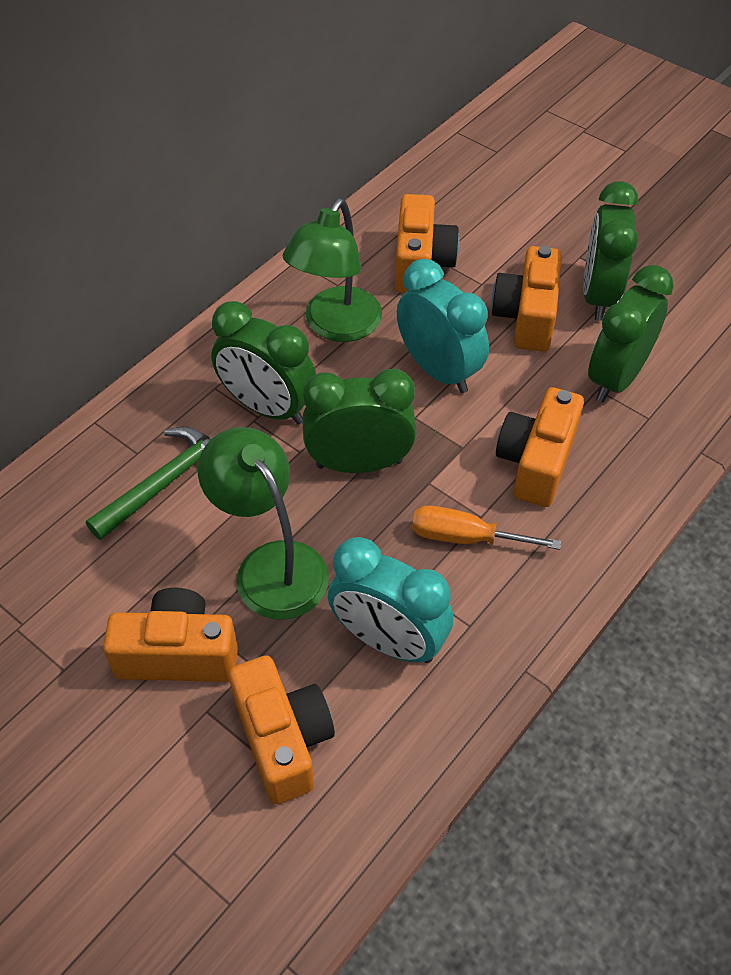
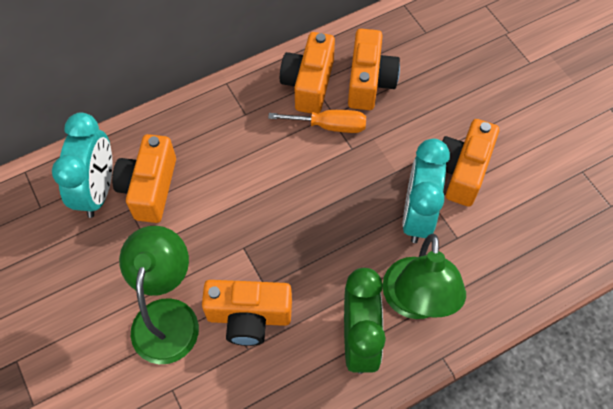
green clock: 4 -> 1
green hammer: 1 -> 0

